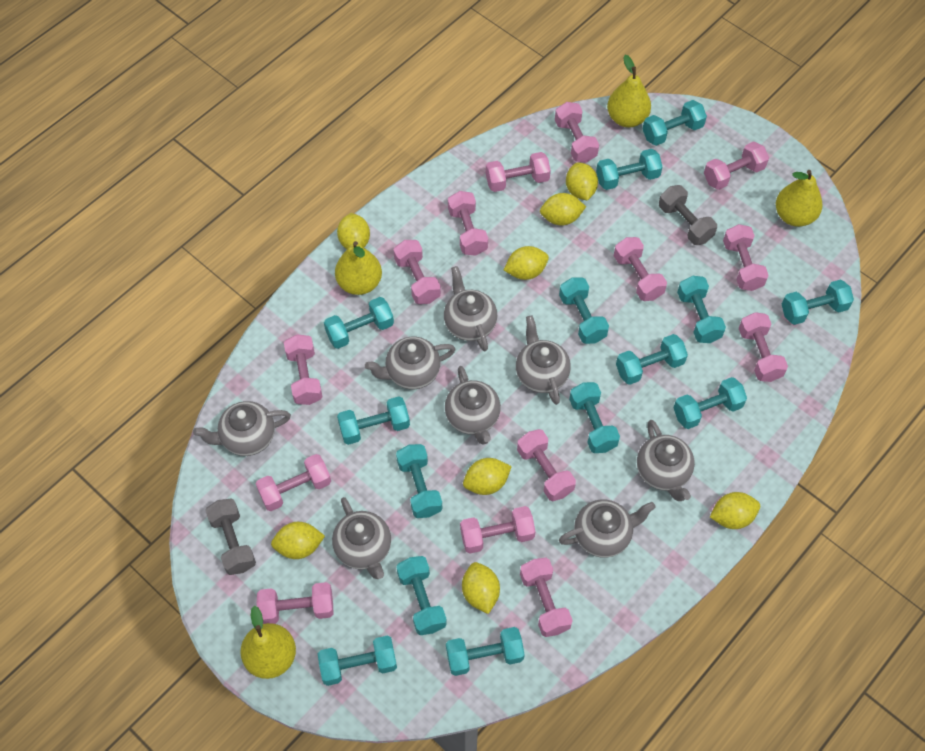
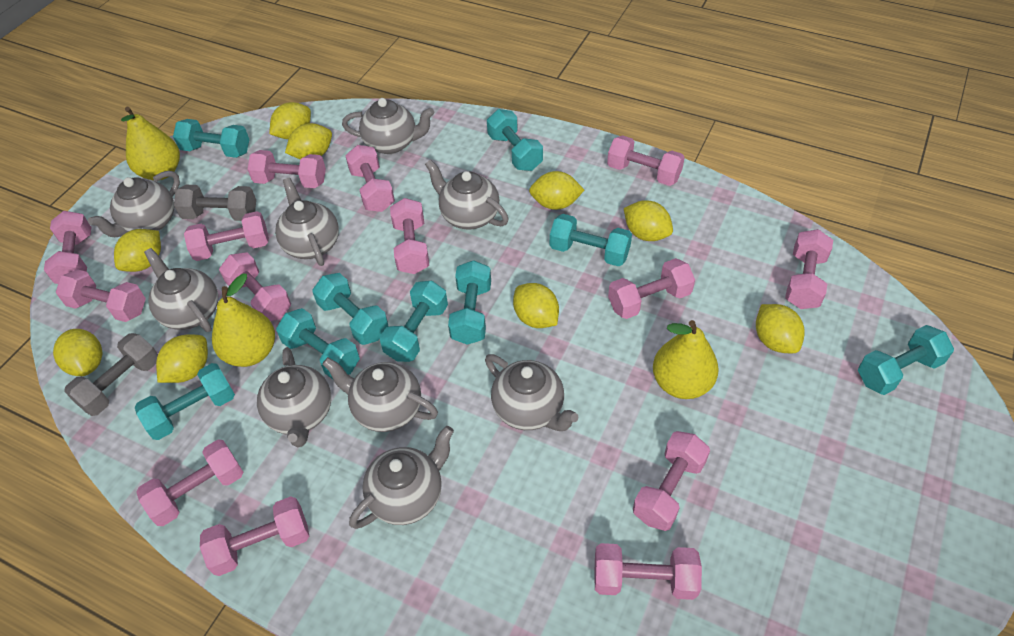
grey teapot: 8 -> 9
turquoise dumbbell: 14 -> 9
yellow lemon: 8 -> 9
yellow pear: 4 -> 3

